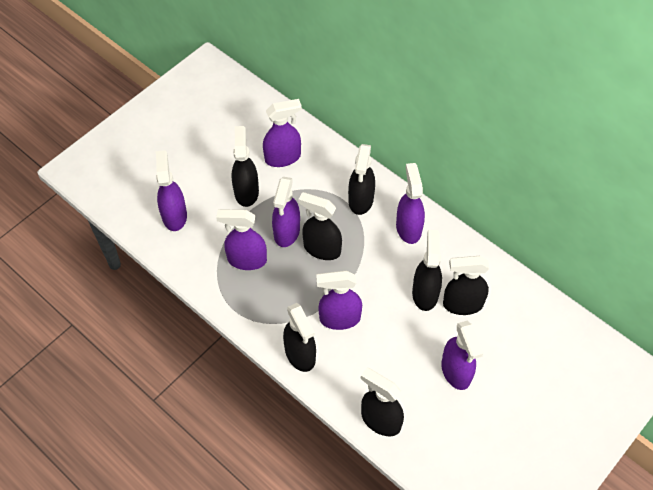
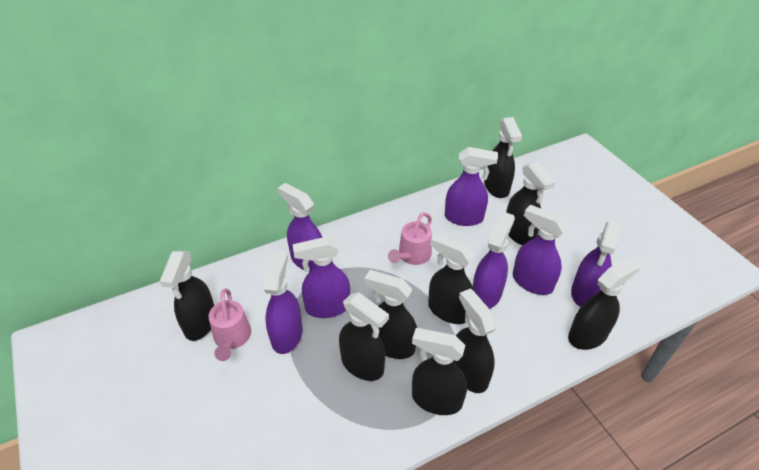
black spray bottle: 7 -> 9
pink watering can: 0 -> 2

